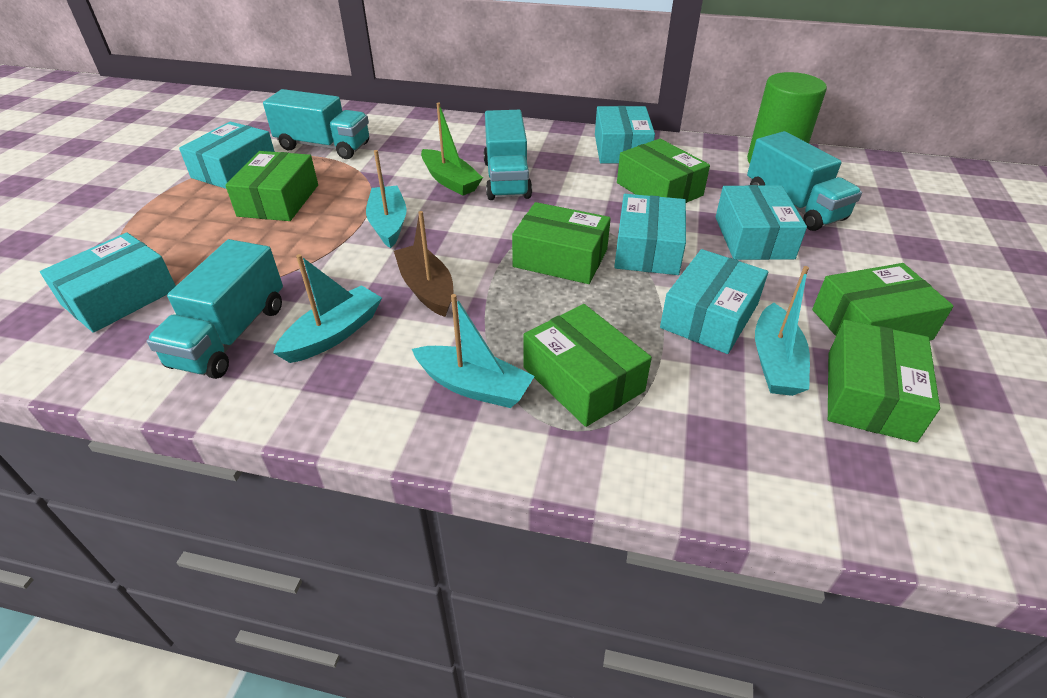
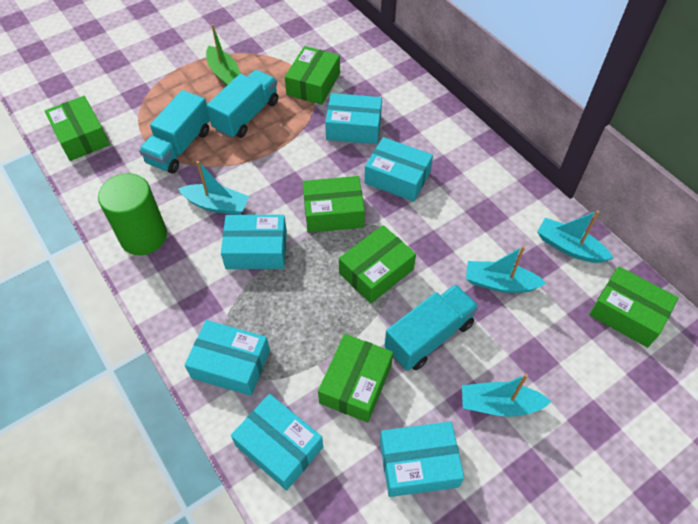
brown boat: 1 -> 0
turquoise truck: 4 -> 3

